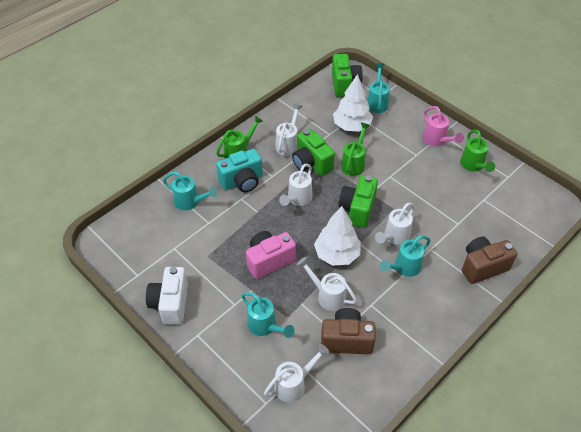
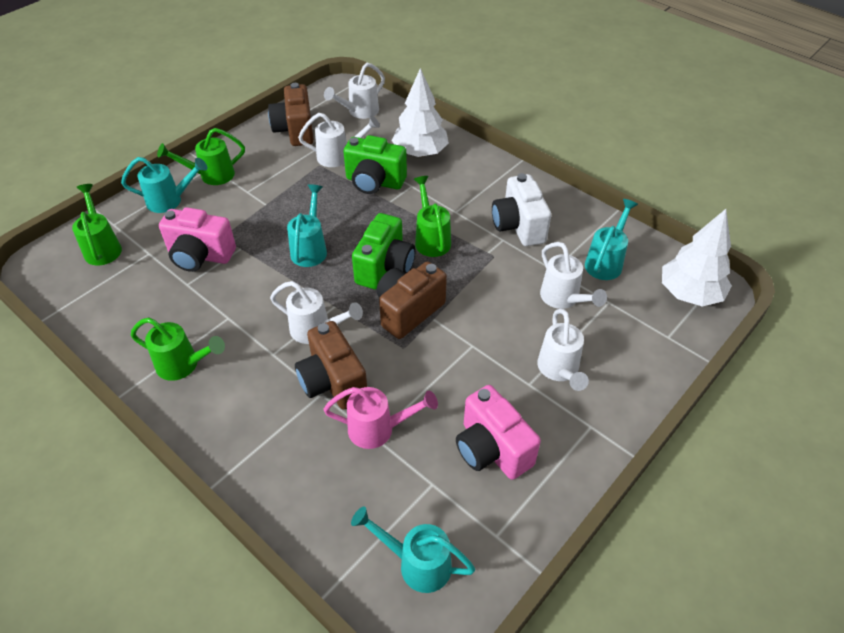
brown camera: 2 -> 3
green camera: 3 -> 2
green watering can: 3 -> 4
pink camera: 1 -> 2
turquoise camera: 1 -> 0

